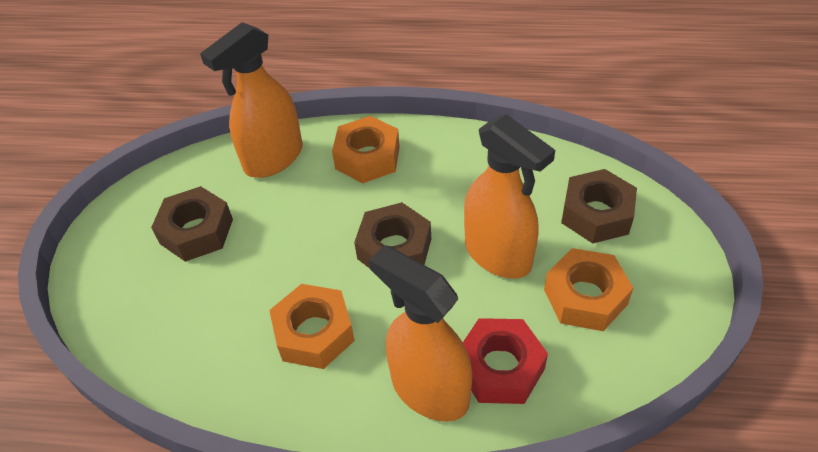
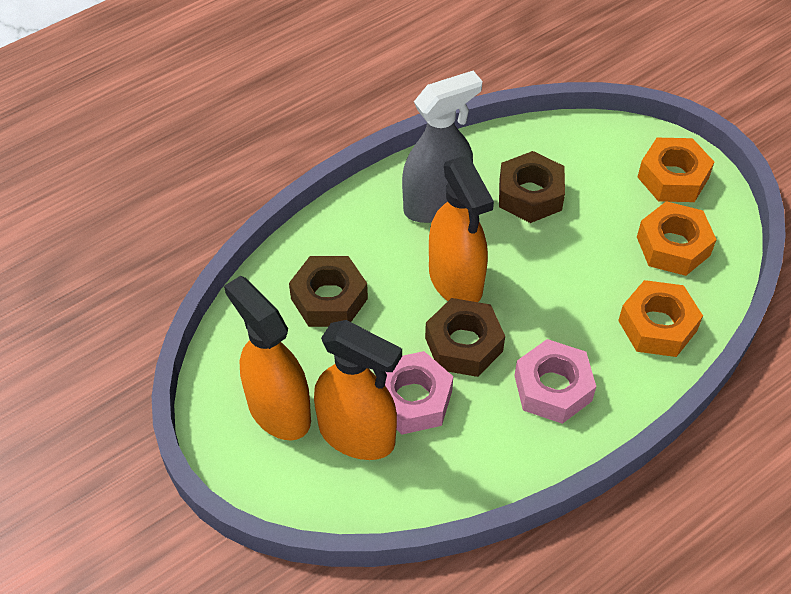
grey spray bottle: 0 -> 1
pink nut: 0 -> 2
red nut: 1 -> 0

